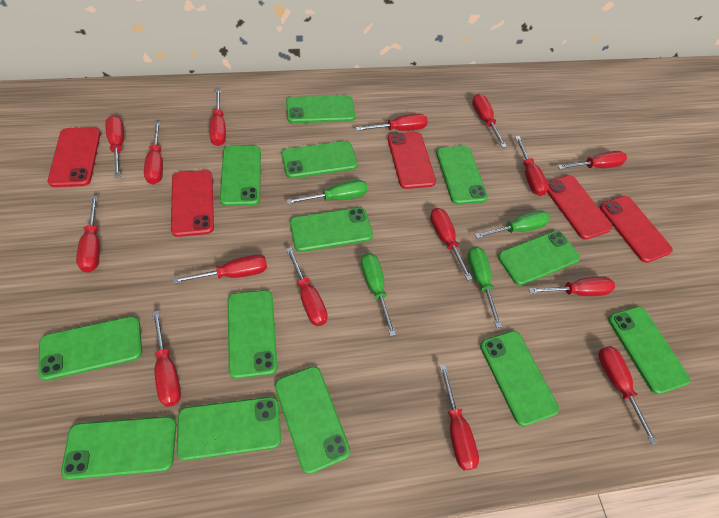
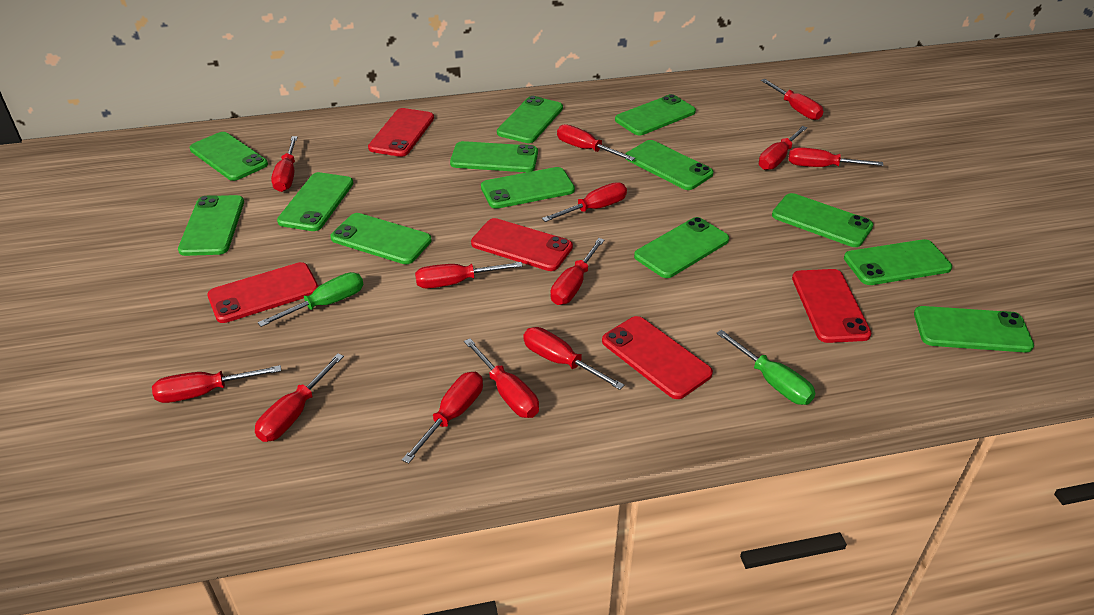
green screwdriver: 4 -> 2
red screwdriver: 15 -> 13

